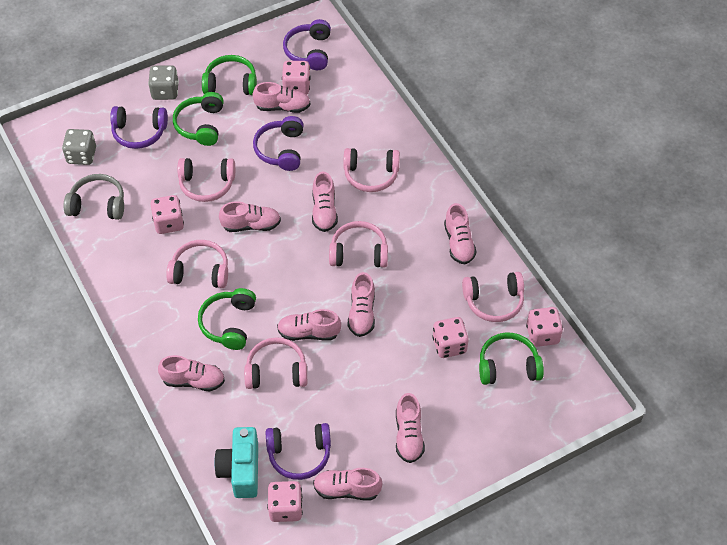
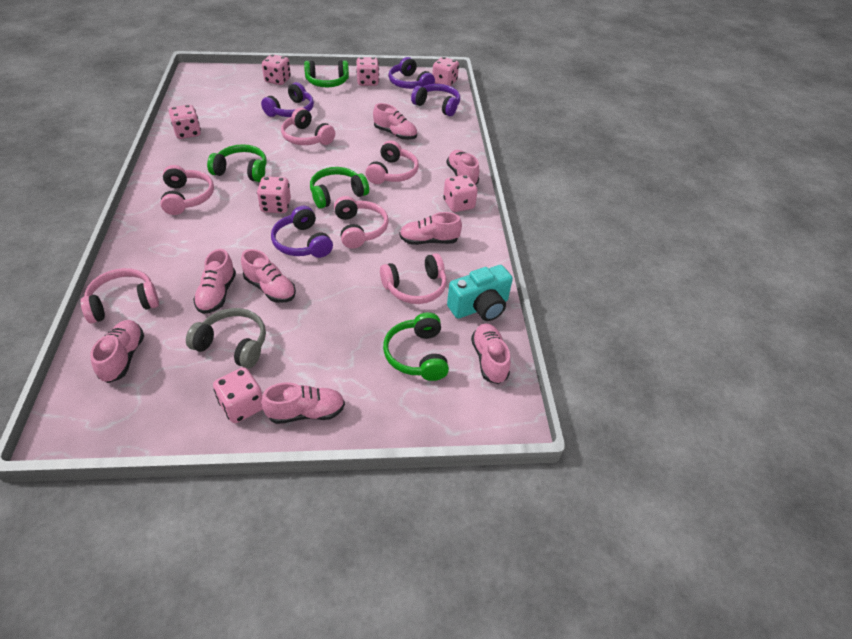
grey dice: 2 -> 0
pink dice: 5 -> 7
pink shoe: 9 -> 8

